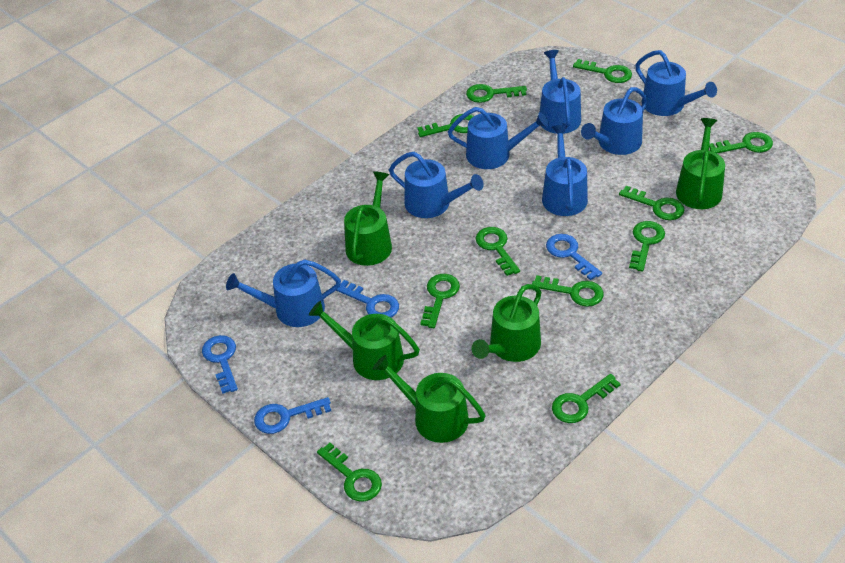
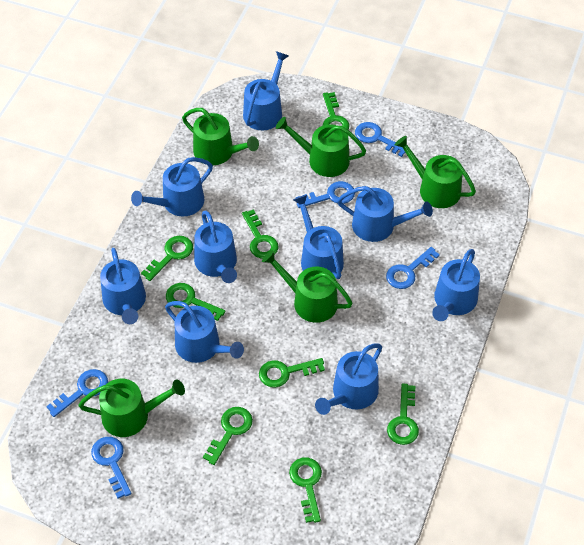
blue key: 4 -> 5
blue watering can: 7 -> 9
green key: 11 -> 8

